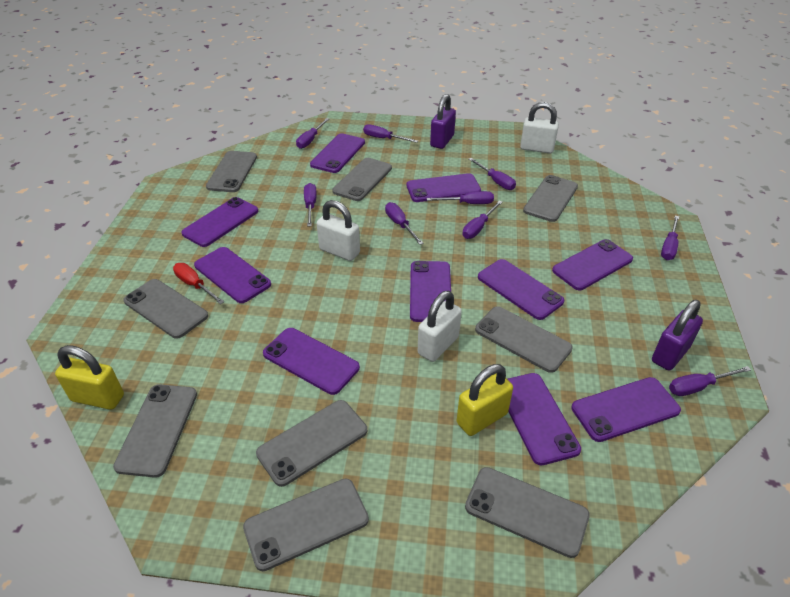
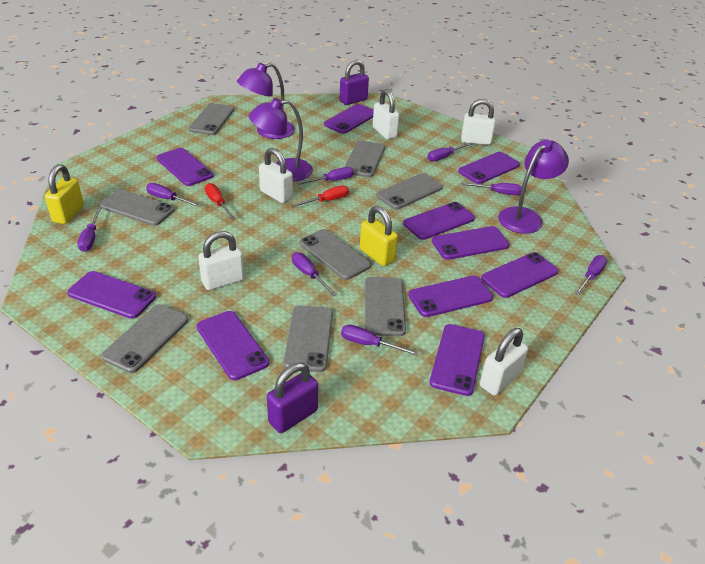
grey phone: 9 -> 8
purple lamp: 0 -> 3
purple screwdriver: 9 -> 8
red screwdriver: 1 -> 2
white padlock: 3 -> 5

